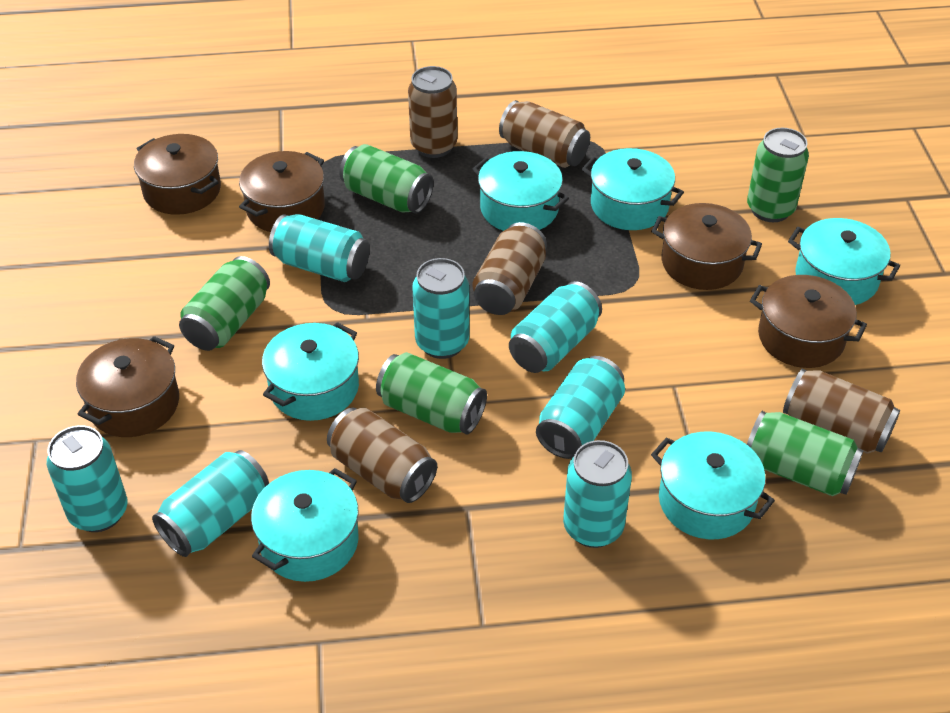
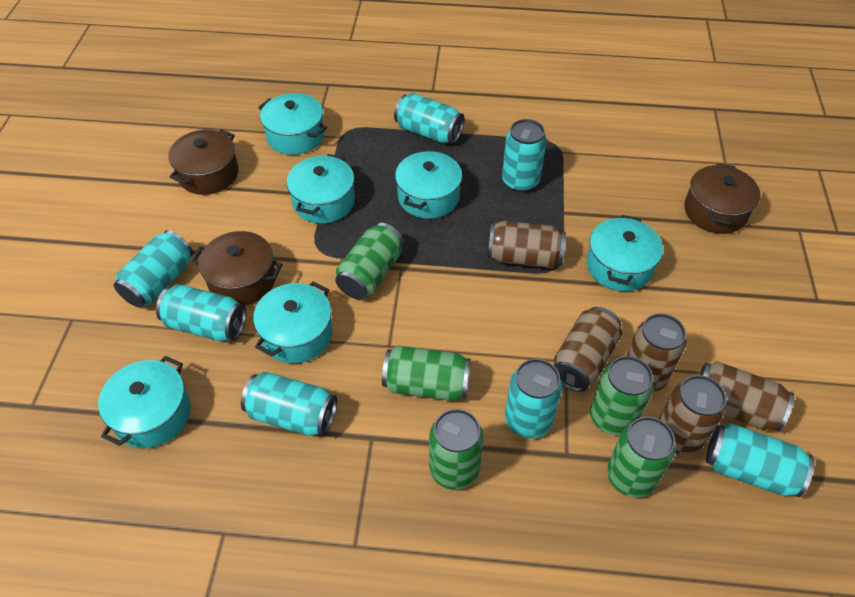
brown pot: 5 -> 3

